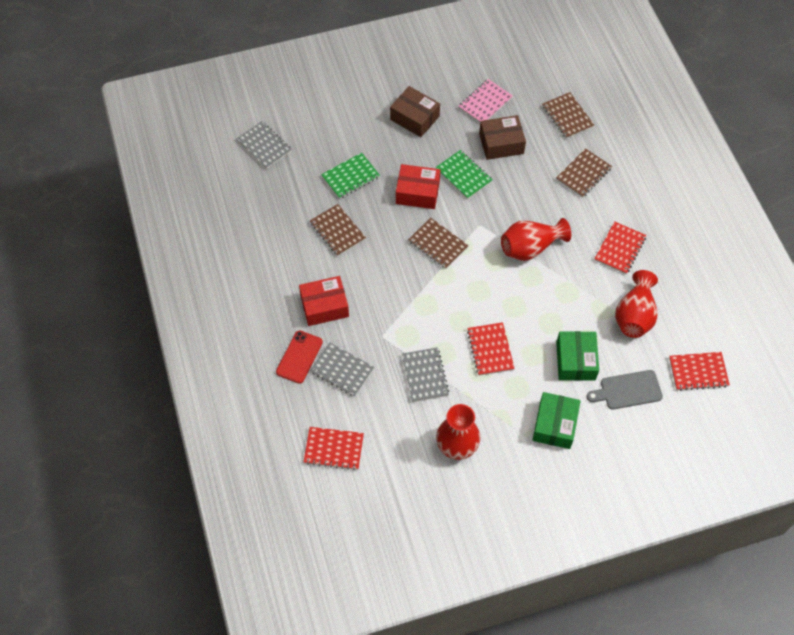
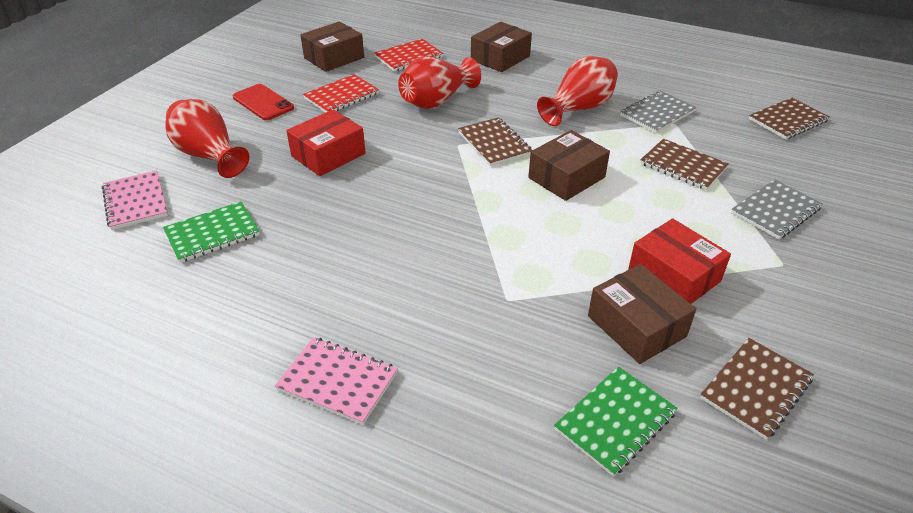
brown box: 2 -> 4
green box: 2 -> 0
grey cutting board: 1 -> 0
grey notebook: 3 -> 2
pink notebook: 1 -> 2
red notebook: 4 -> 2

